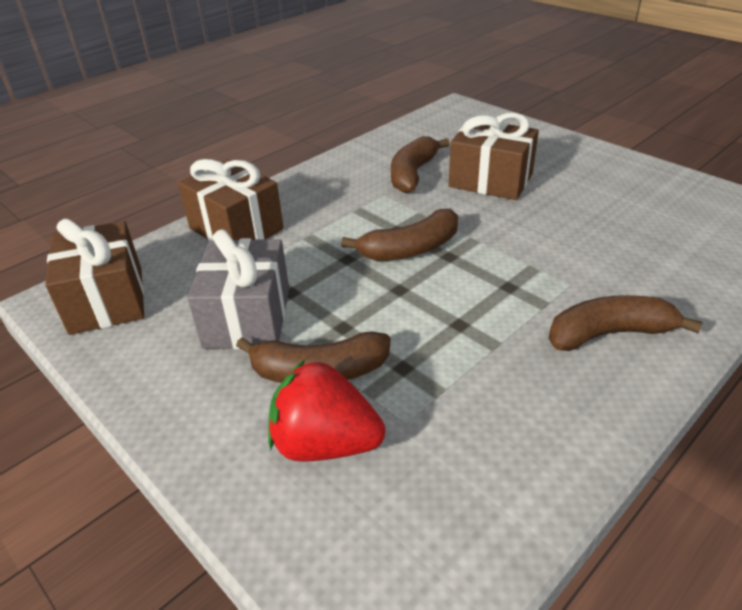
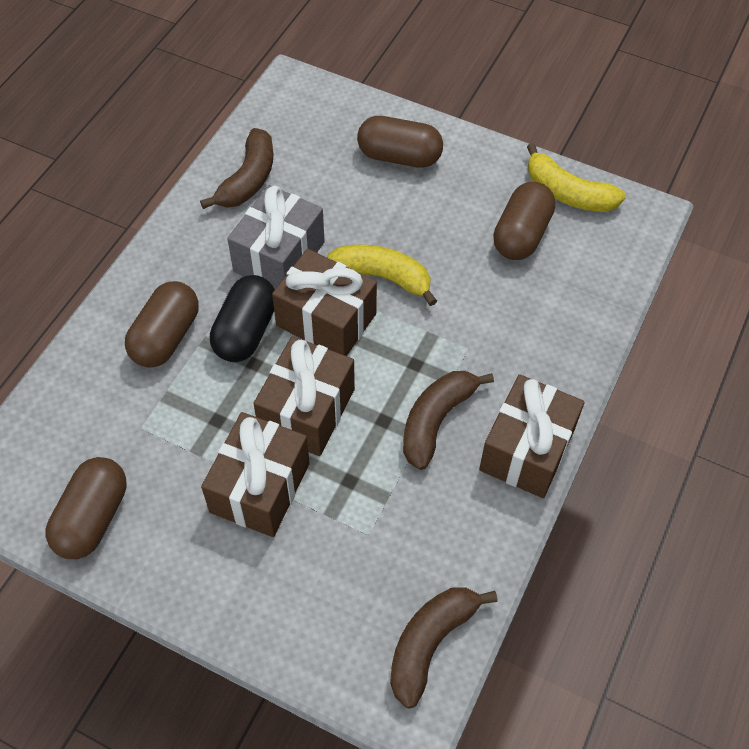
black capsule: 0 -> 1
brown banana: 4 -> 3
brown capsule: 0 -> 4
brown gift: 3 -> 4
red strawberry: 1 -> 0
yellow banana: 0 -> 2

